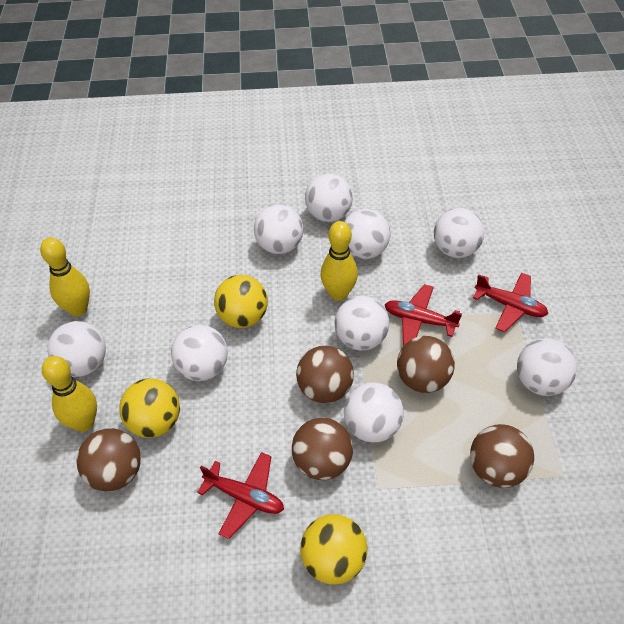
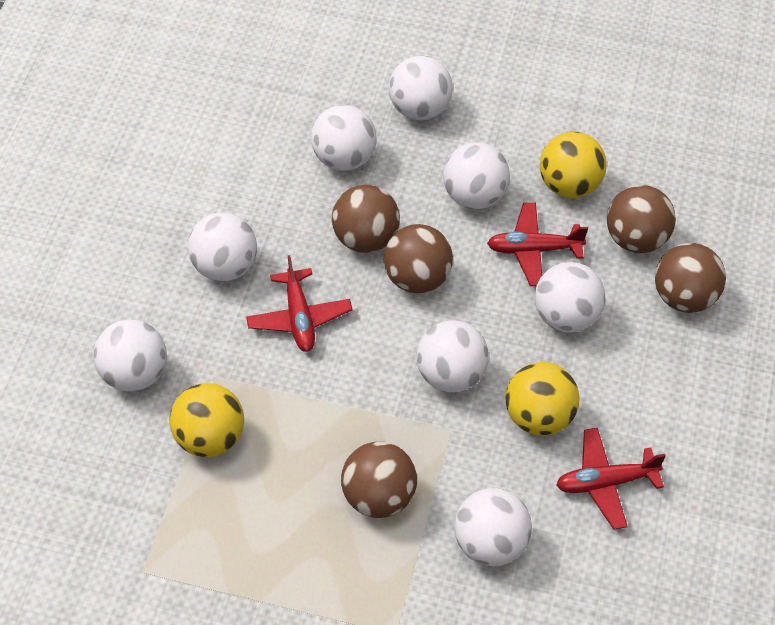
white ball: 9 -> 8
yellow bowling pin: 3 -> 0

